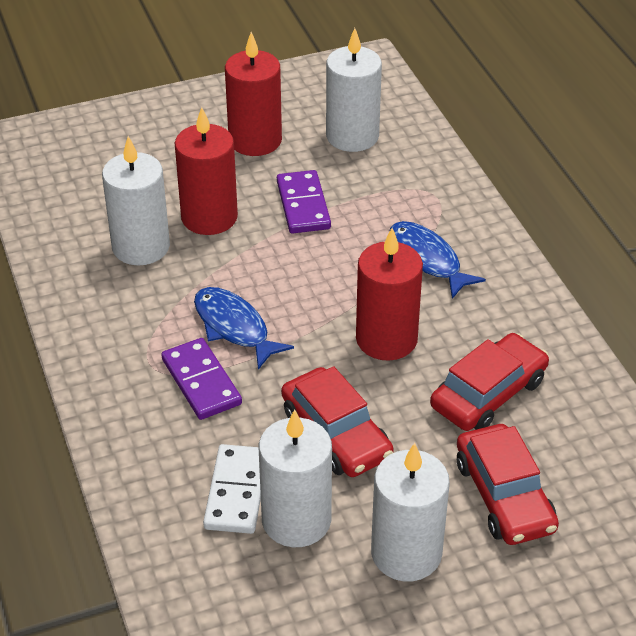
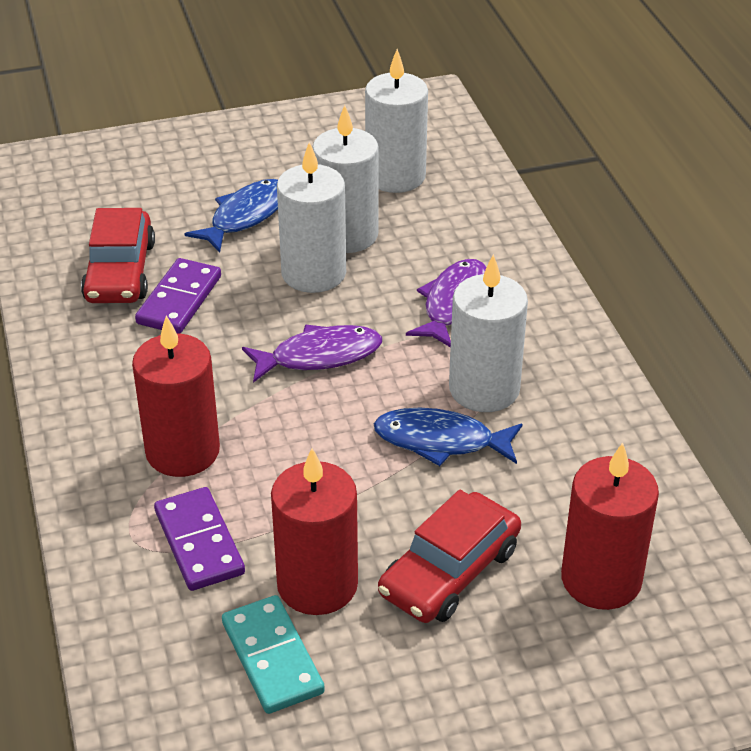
purple fish: 0 -> 2
red car: 3 -> 2
turquoise domino: 0 -> 1
white domino: 1 -> 0

